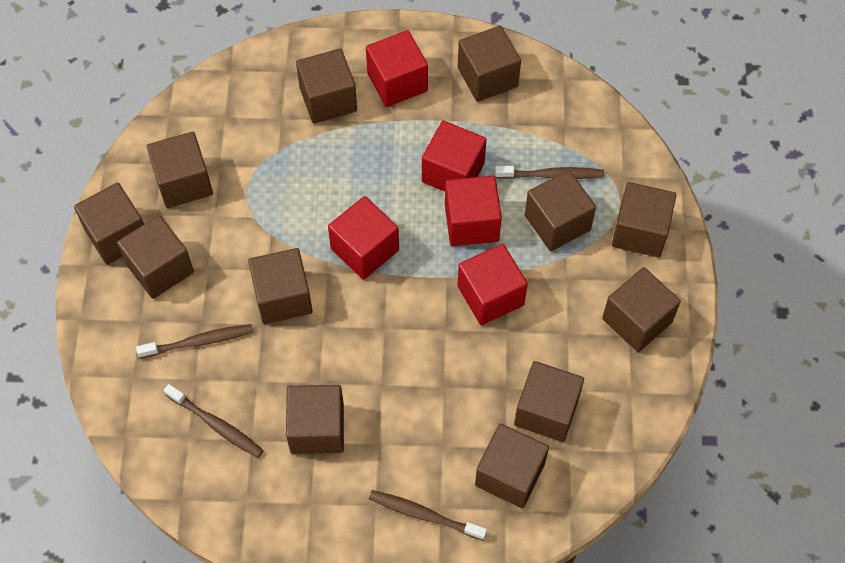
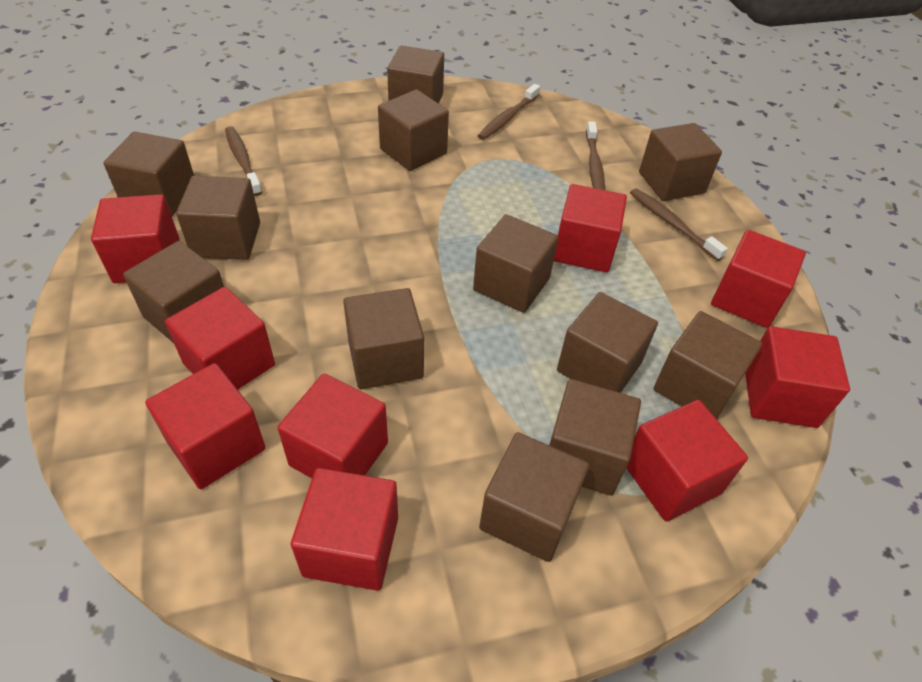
red cube: 5 -> 9

